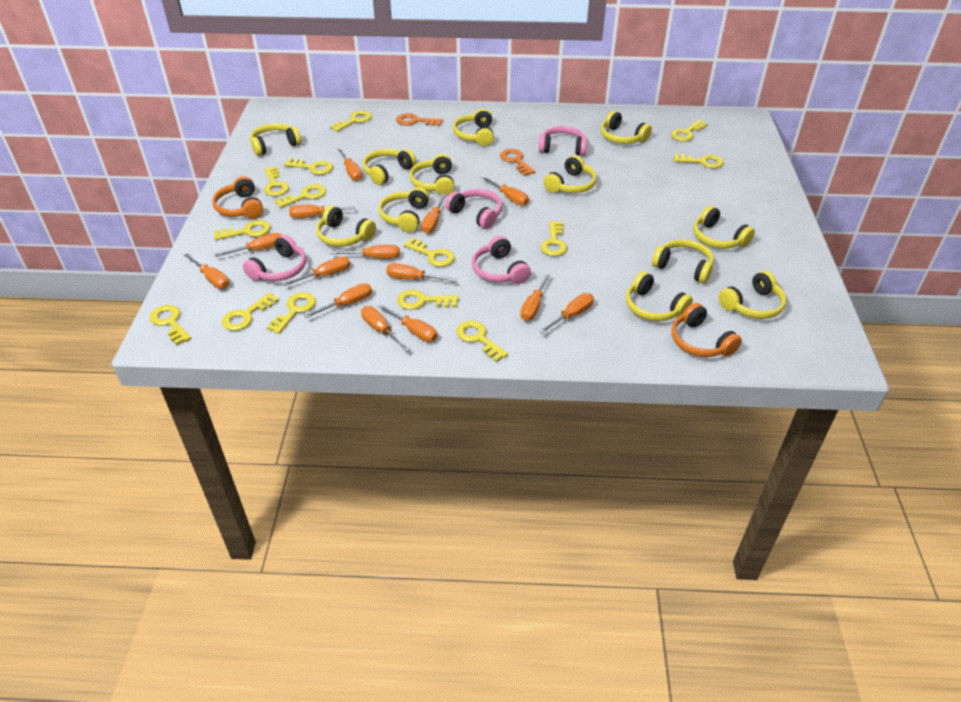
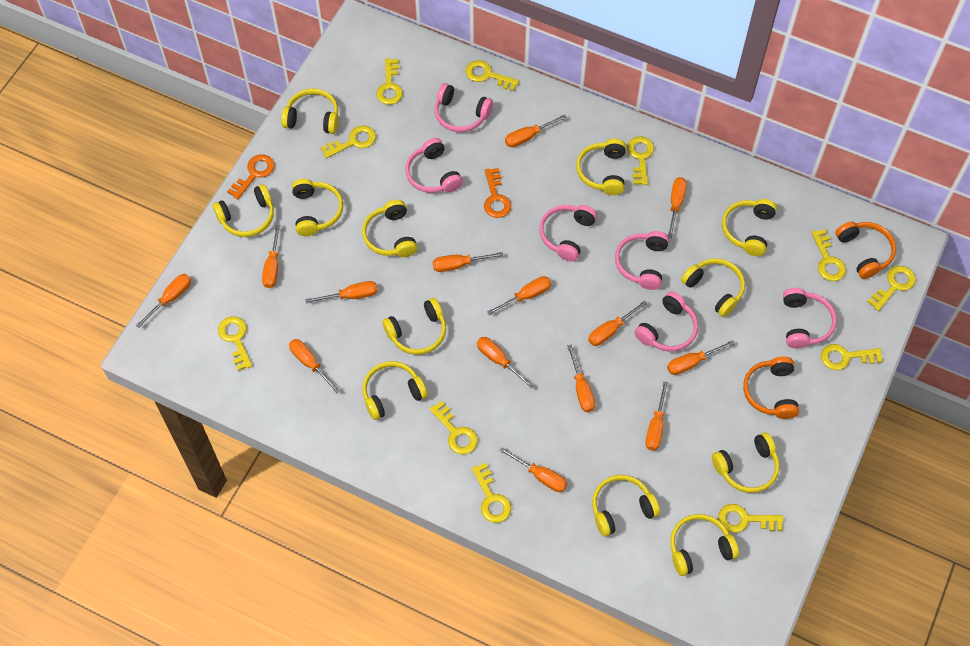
pink headphones: 4 -> 6
yellow key: 14 -> 11

